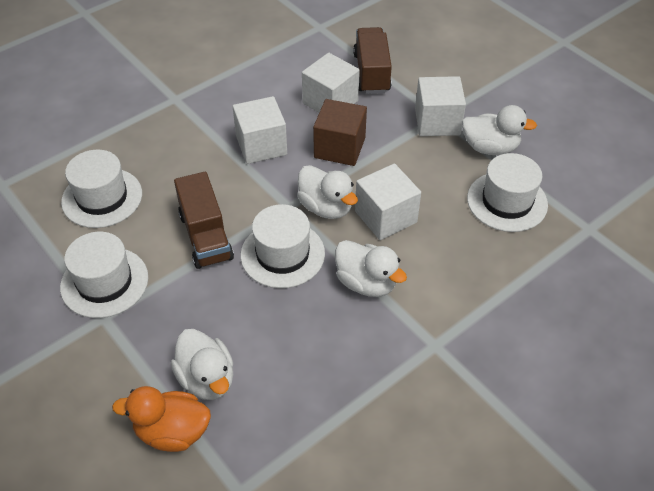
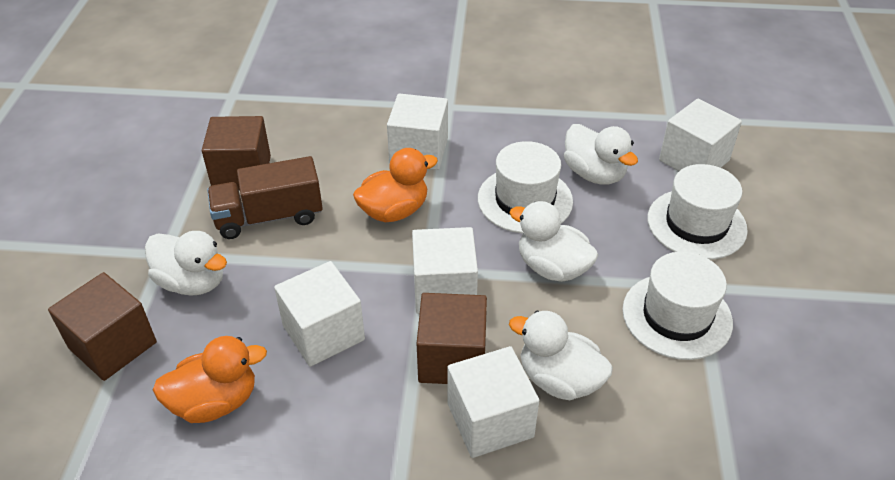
brown cube: 1 -> 3
brown truck: 2 -> 1
orange duck: 1 -> 2
white cube: 4 -> 5
white hat: 4 -> 3

